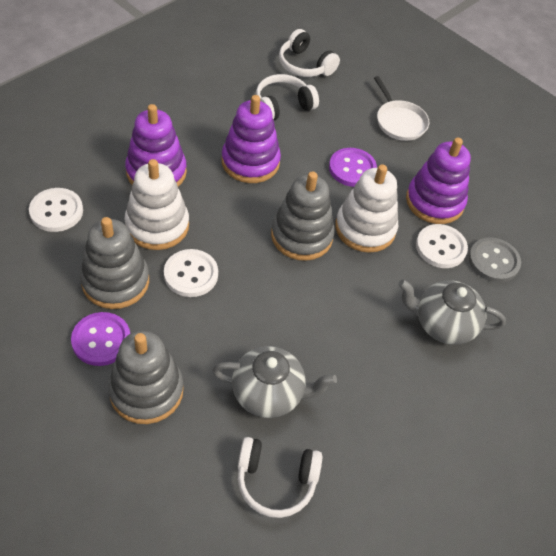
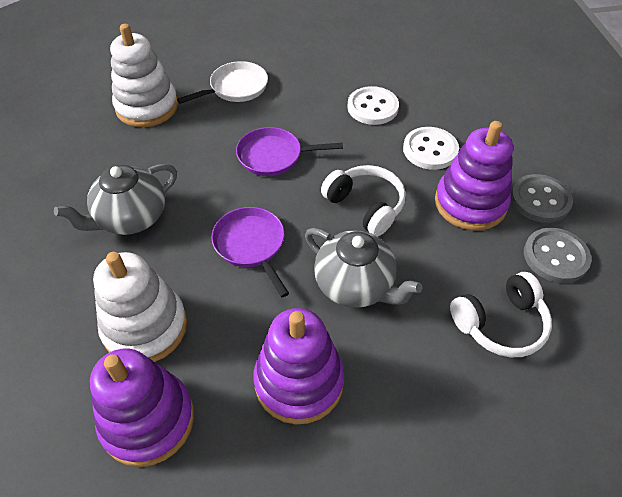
grey button: 1 -> 2
grey stacking toy: 3 -> 0
purple button: 2 -> 0
purple pan: 0 -> 2
white button: 3 -> 2
white headphones: 3 -> 2

